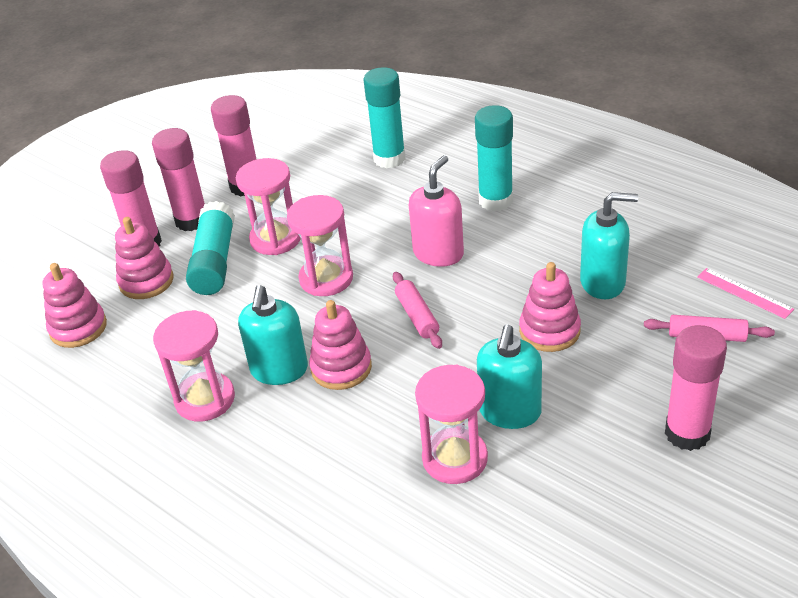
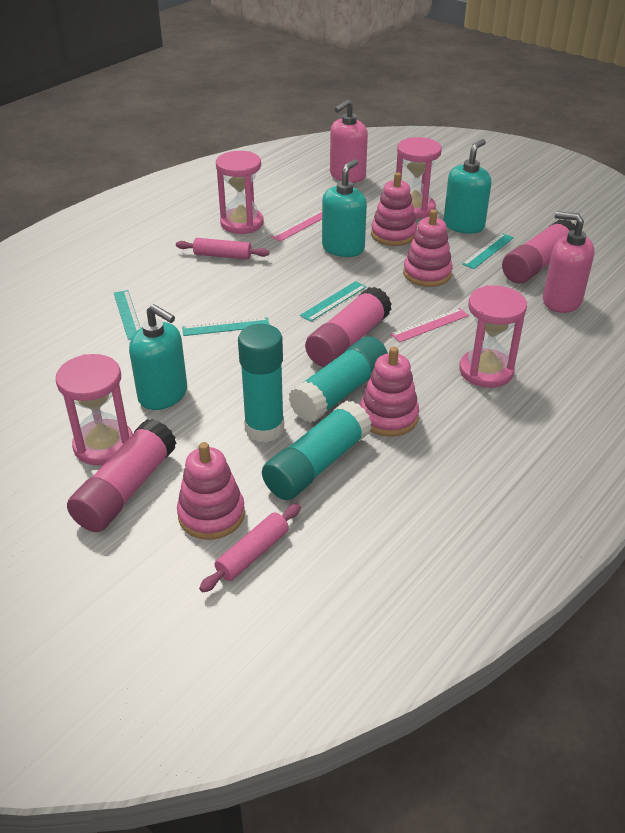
pink glue stick: 4 -> 3
pink ruler: 1 -> 2
pink soap dispenser: 1 -> 2
turquoise ruler: 0 -> 4

